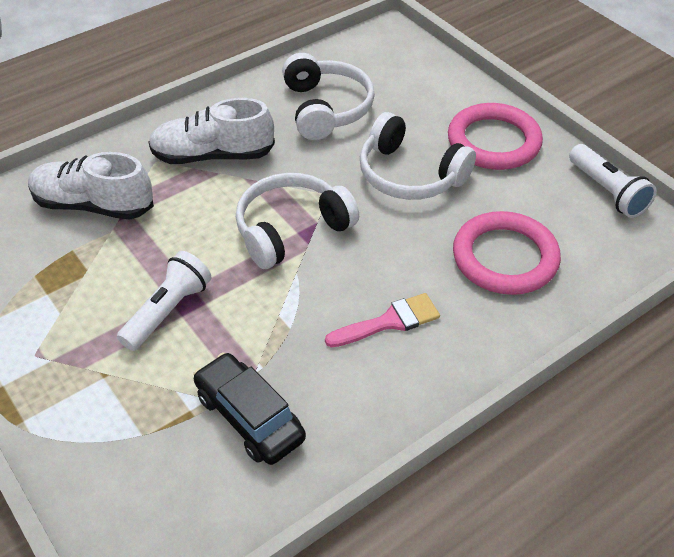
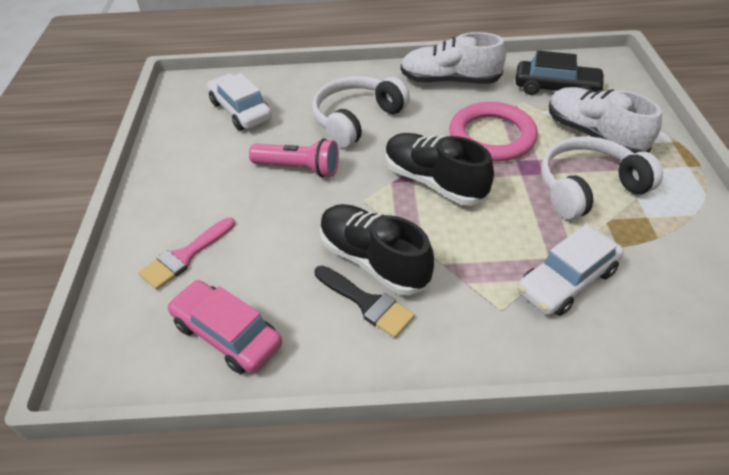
black brush: 0 -> 1
black shoe: 0 -> 2
pink car: 0 -> 1
pink flashlight: 0 -> 1
pink ring: 2 -> 1
white car: 0 -> 2
white flashlight: 2 -> 0
white headphones: 3 -> 2

